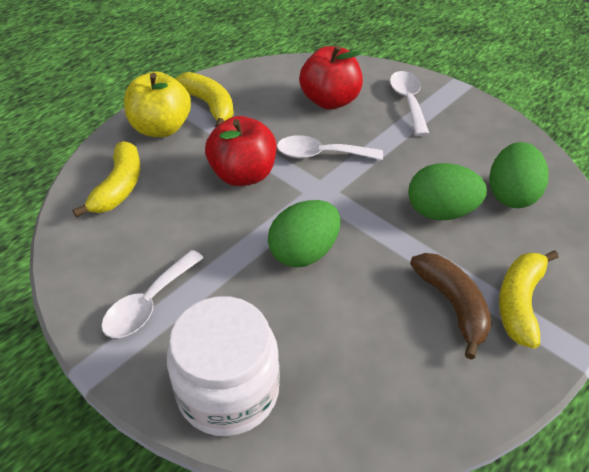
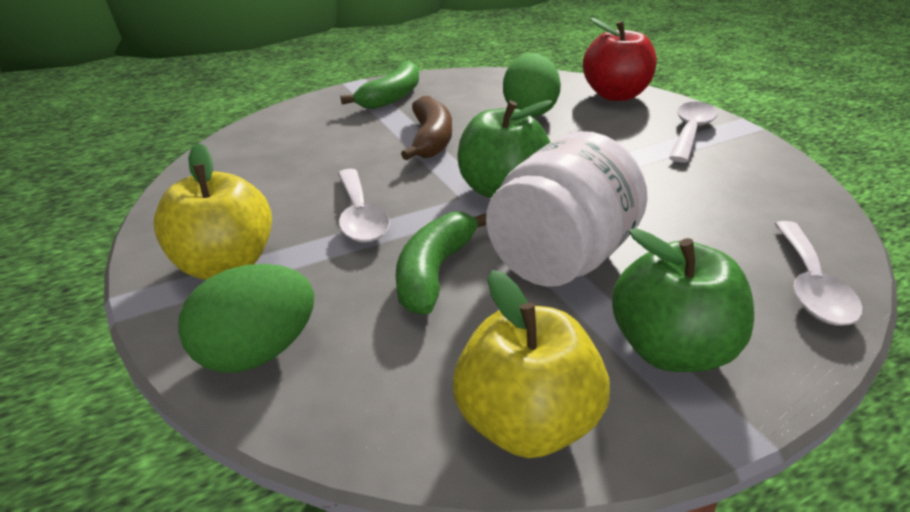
green apple: 0 -> 2
green banana: 0 -> 2
green egg: 3 -> 2
red apple: 2 -> 1
yellow apple: 1 -> 2
yellow banana: 3 -> 0

